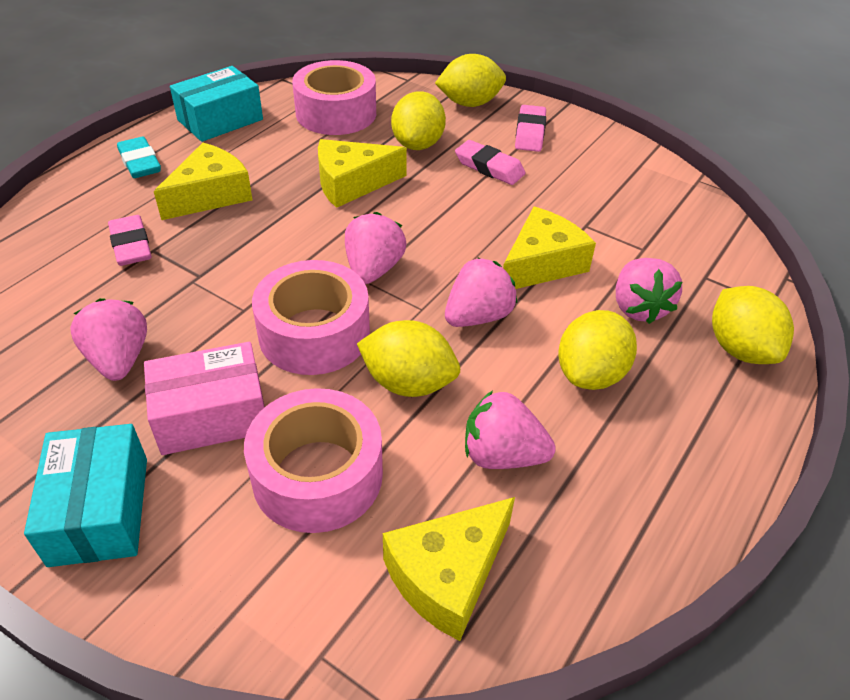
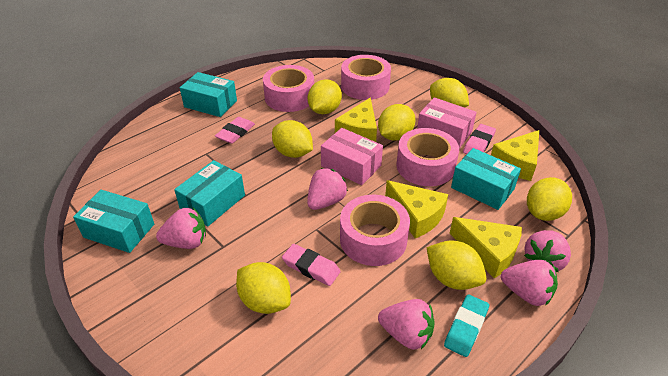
pink box: 1 -> 2
pink tape: 3 -> 4
turquoise box: 2 -> 4
yellow lemon: 5 -> 7

